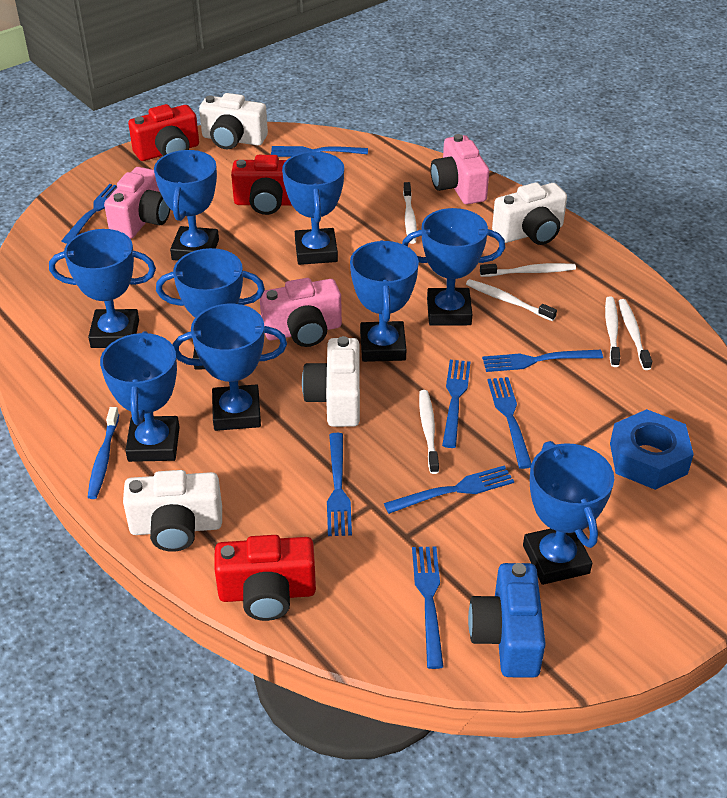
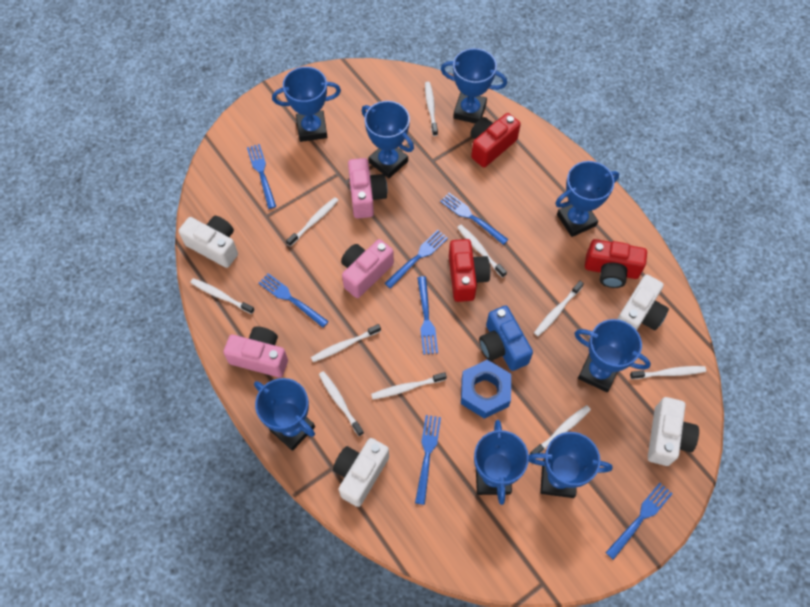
blue fork: 8 -> 7
blue toothbrush: 1 -> 0
blue trophy: 9 -> 8
white toothbrush: 6 -> 10

